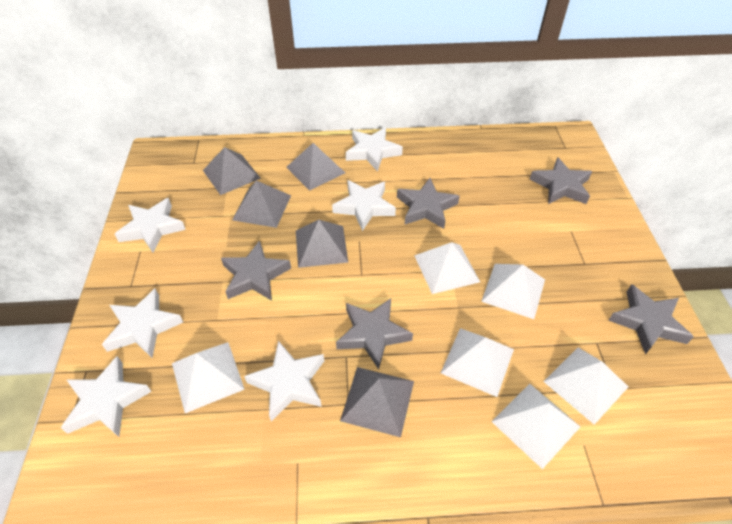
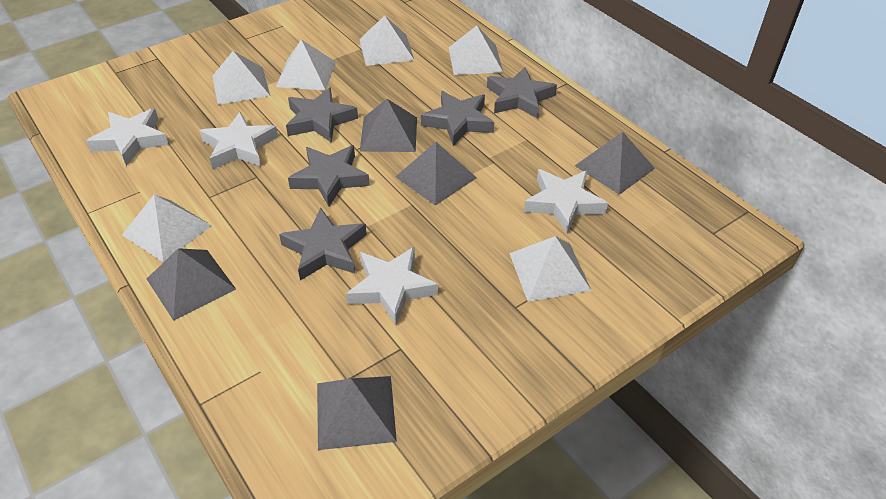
white star: 6 -> 4

